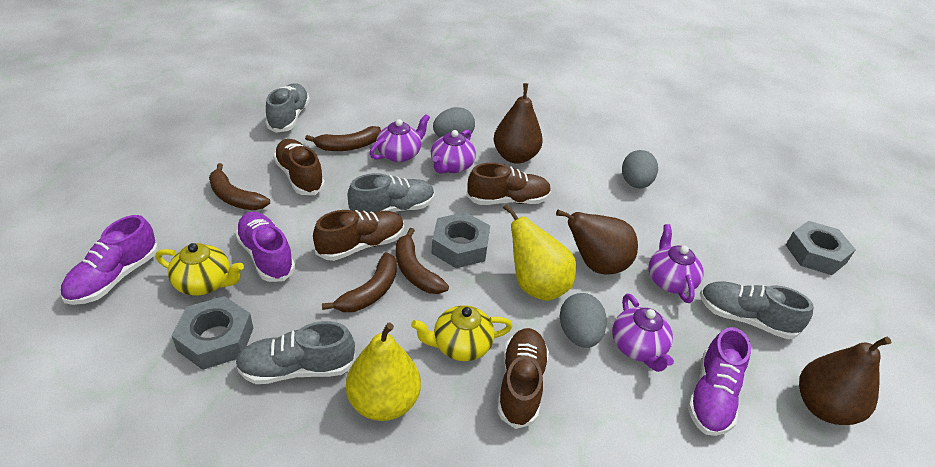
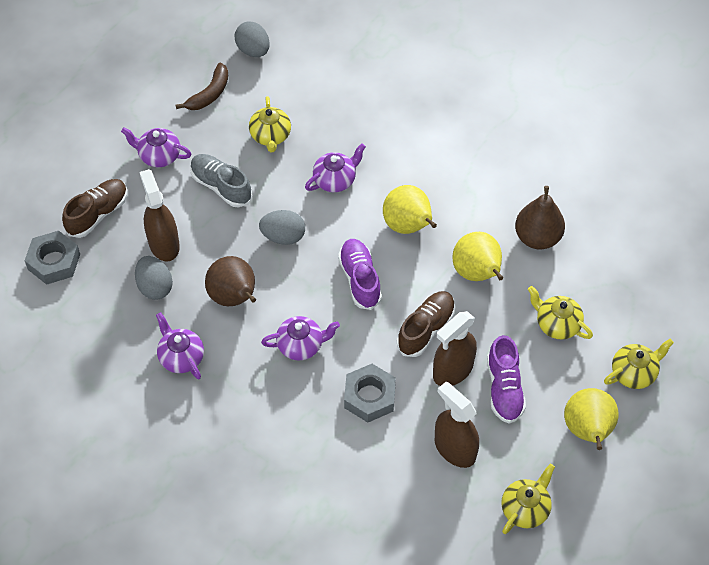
brown banana: 4 -> 1
brown pear: 3 -> 2
brown shoe: 4 -> 2
brown spray bottle: 0 -> 3
grey nut: 3 -> 2
grey shoe: 4 -> 1
purple shoe: 3 -> 2
yellow pear: 2 -> 3
yellow teapot: 2 -> 4

